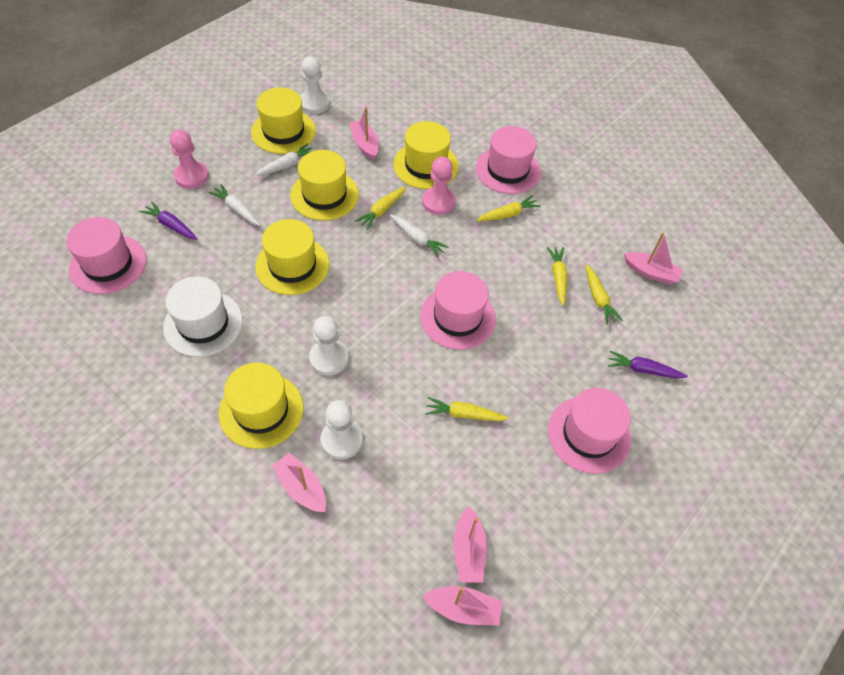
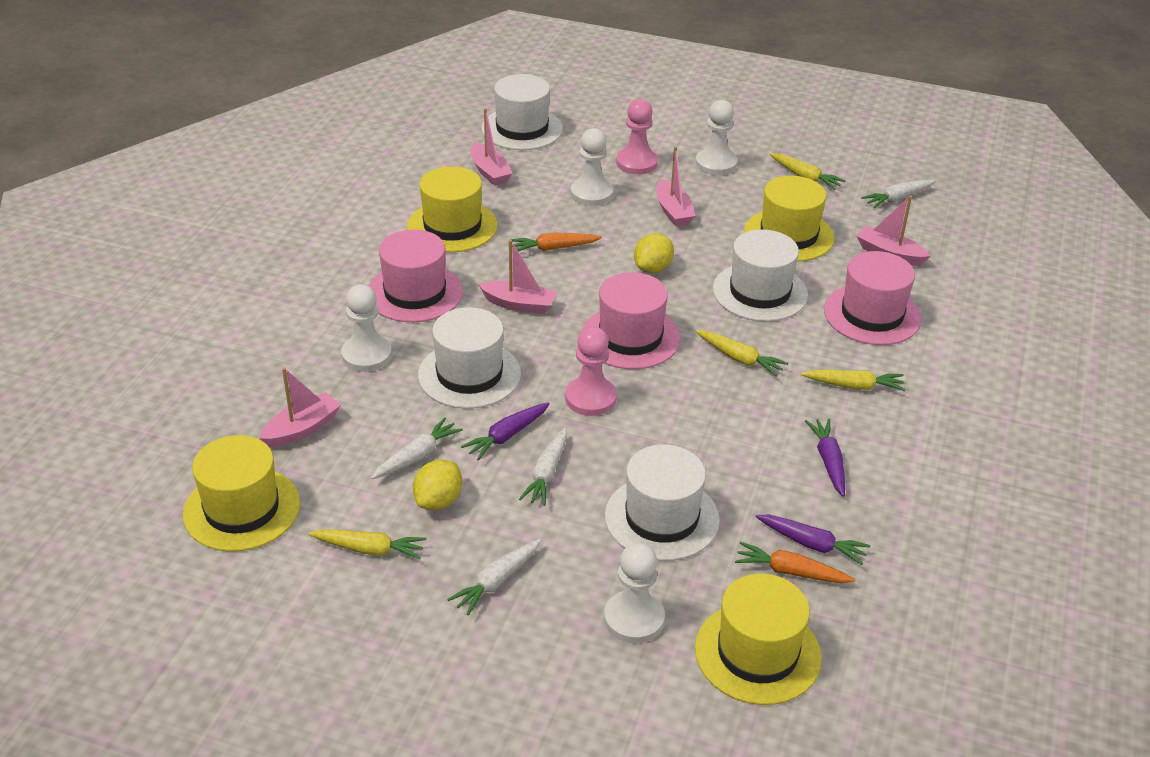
orange carrot: 0 -> 2
pink hat: 4 -> 3
purple carrot: 2 -> 3
white carrot: 3 -> 4
white hat: 1 -> 4
white pawn: 3 -> 4
yellow carrot: 5 -> 4
yellow hat: 5 -> 4
yellow lemon: 0 -> 2

